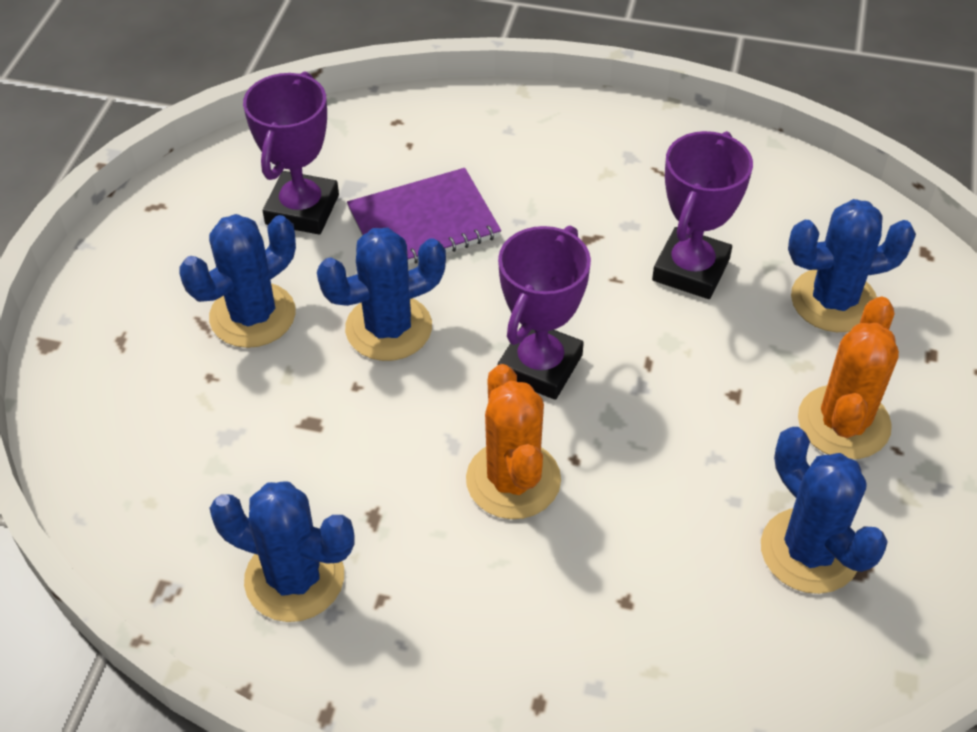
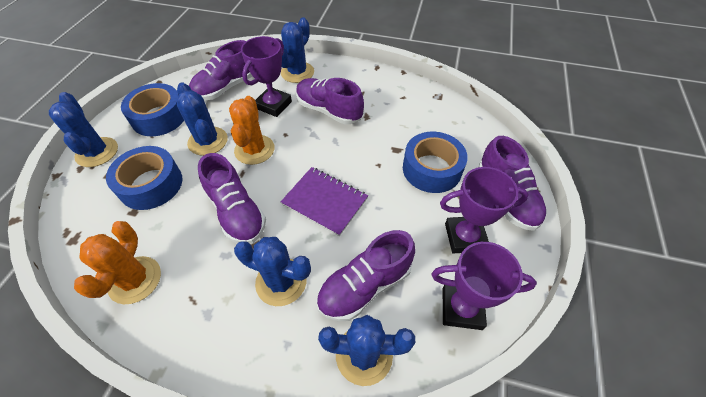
blue tape: 0 -> 3
purple shoe: 0 -> 5

